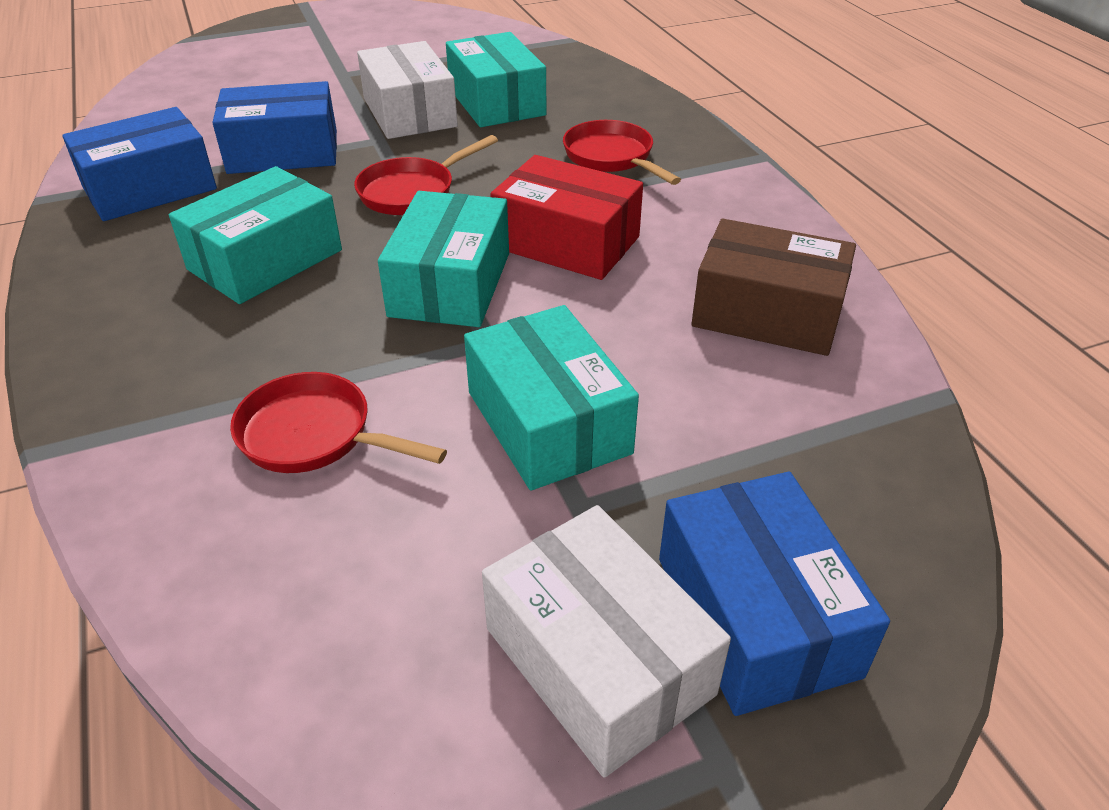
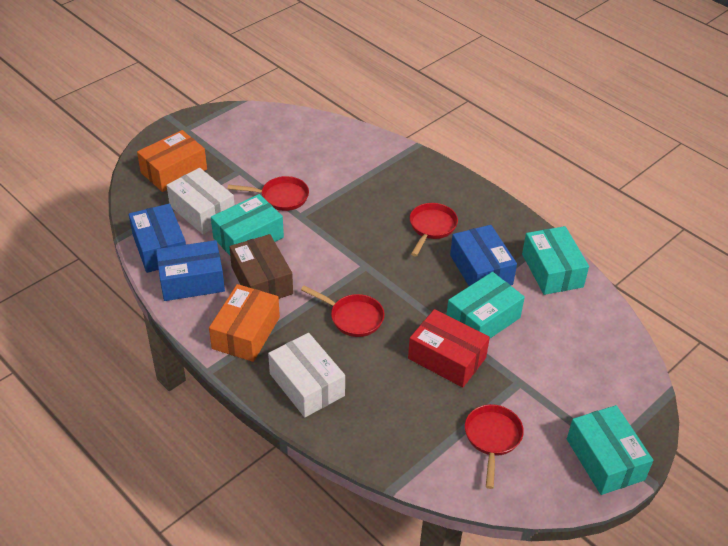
orange box: 0 -> 2
red pan: 3 -> 4

